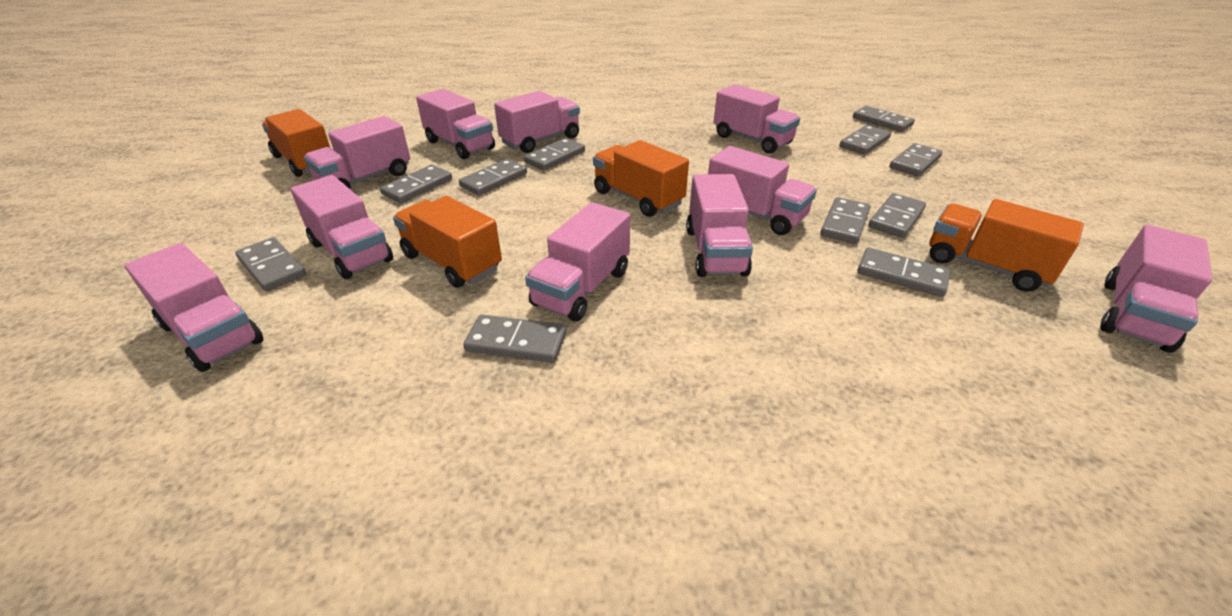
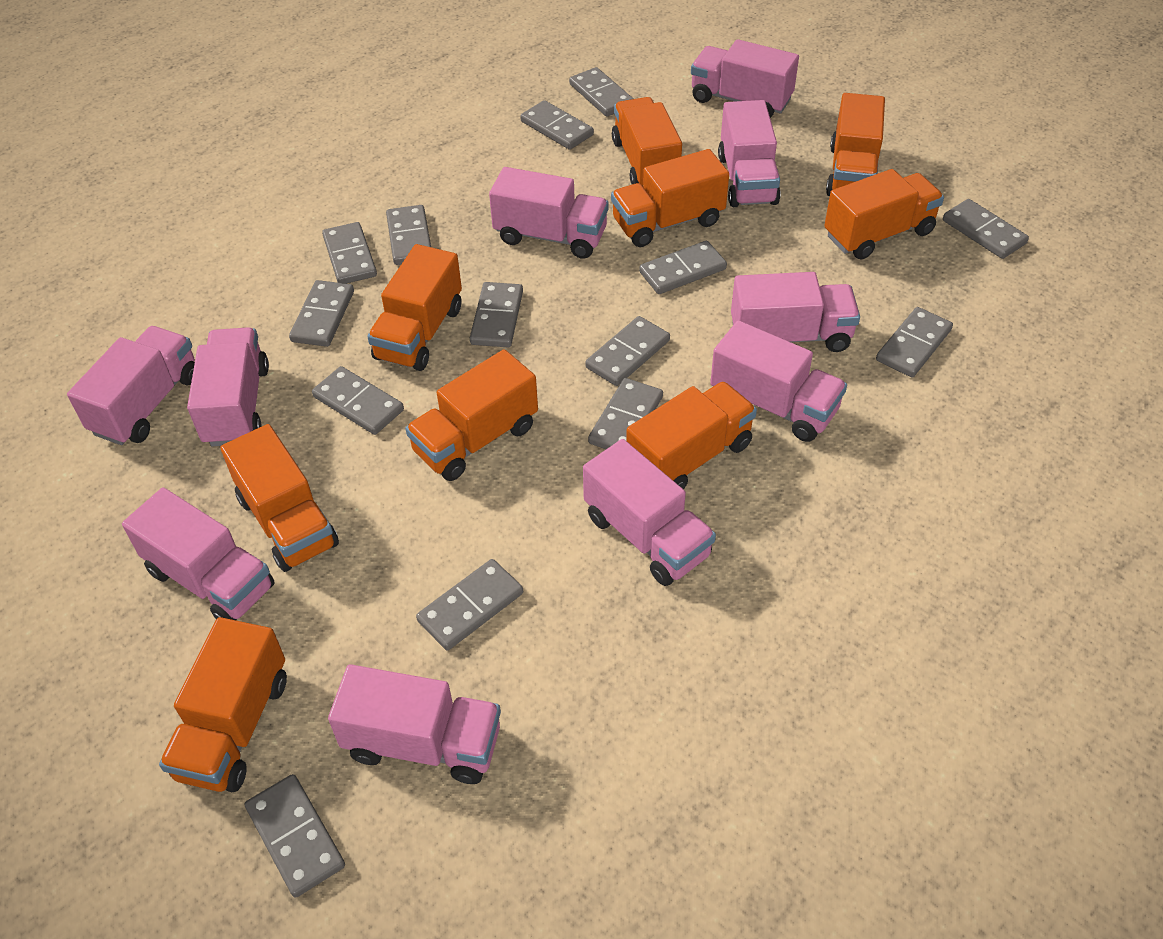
grey domino: 11 -> 14
orange truck: 4 -> 9

